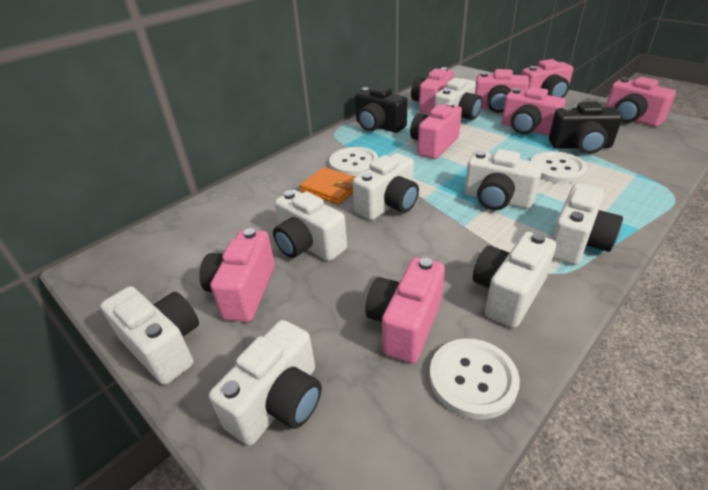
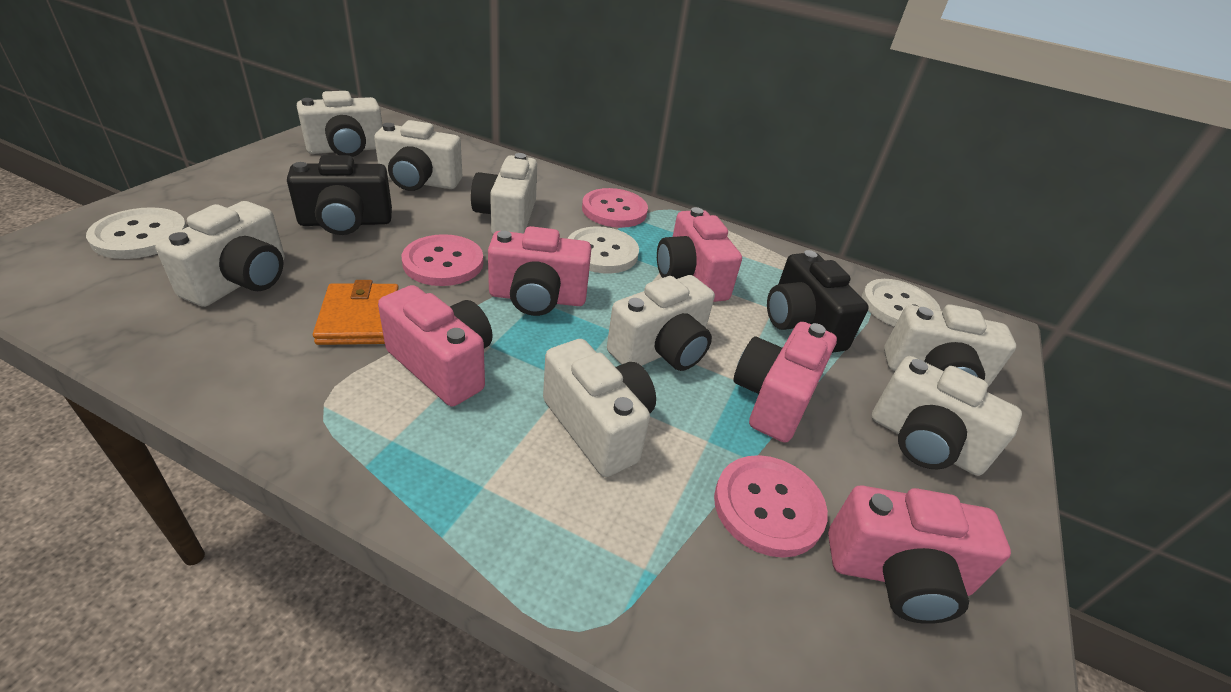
pink button: 0 -> 3
pink camera: 8 -> 5

